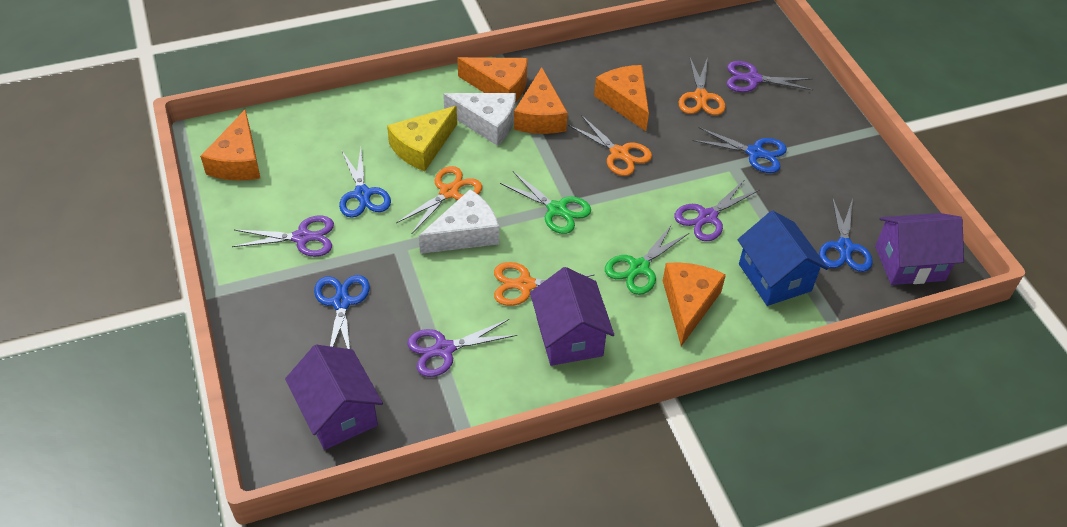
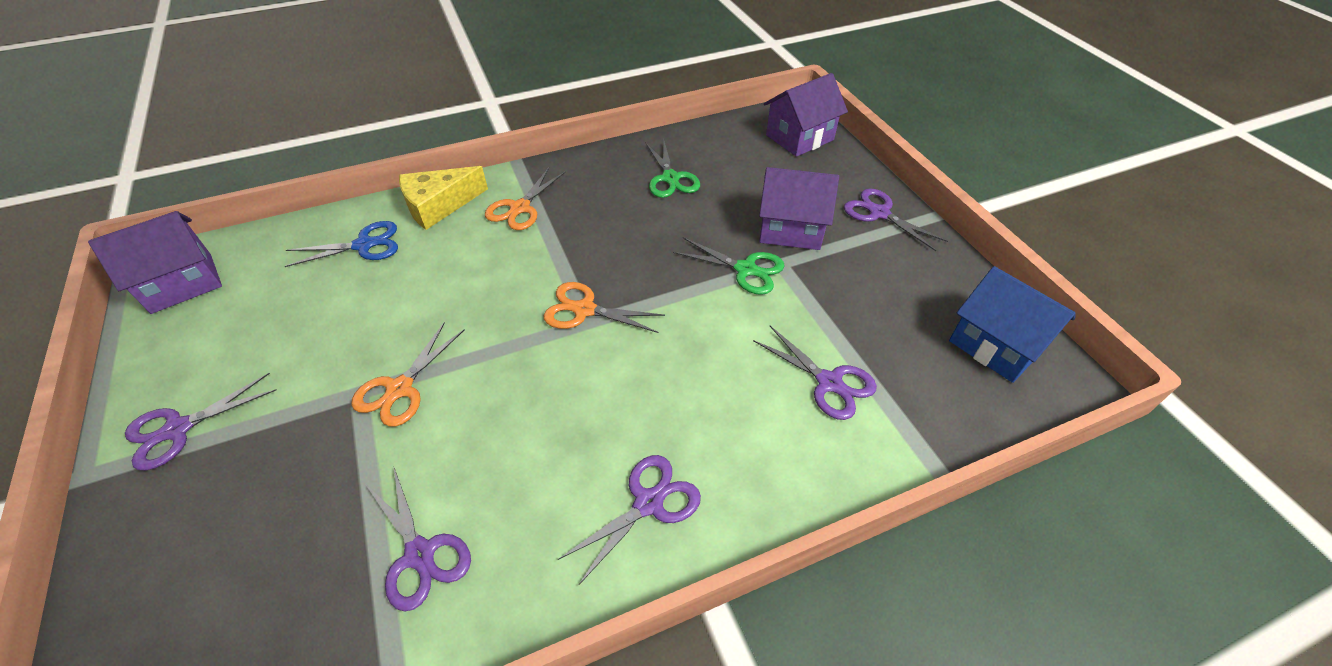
blue scissors: 4 -> 1
orange cheese: 5 -> 0
orange scissors: 4 -> 3
purple scissors: 4 -> 5
white cheese: 2 -> 0

